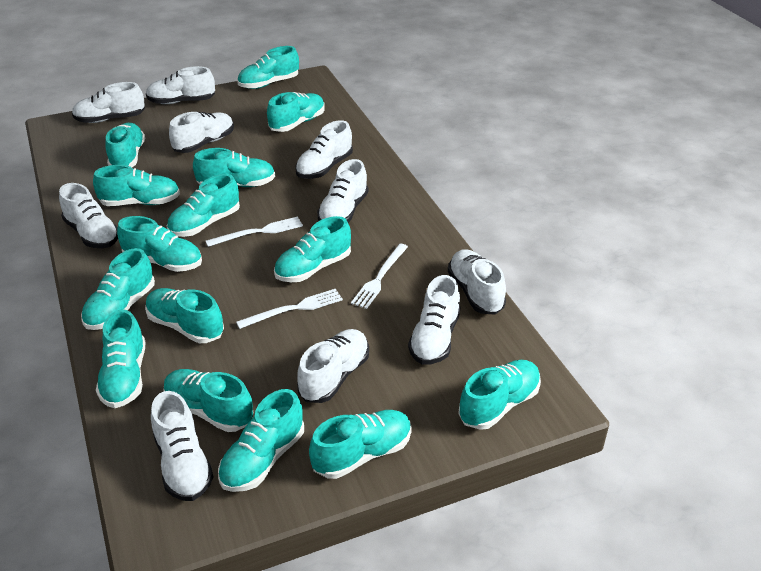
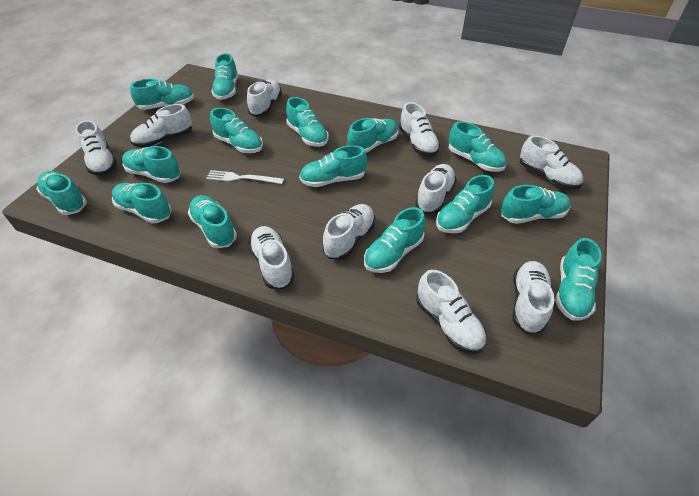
white fork: 3 -> 1

